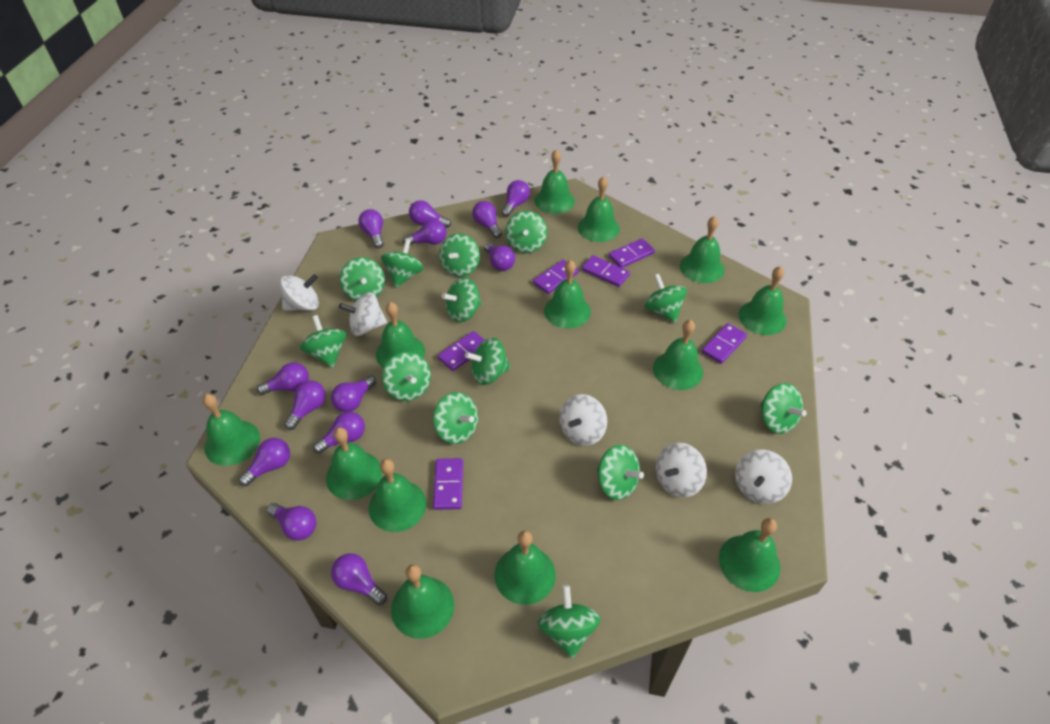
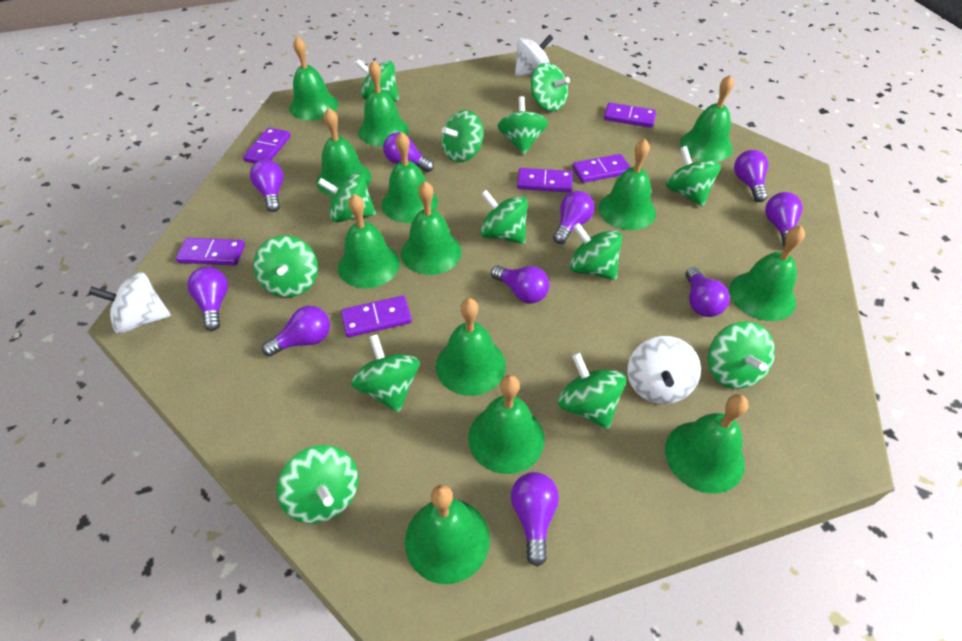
purple light bulb: 13 -> 10
white spinning top: 5 -> 3

